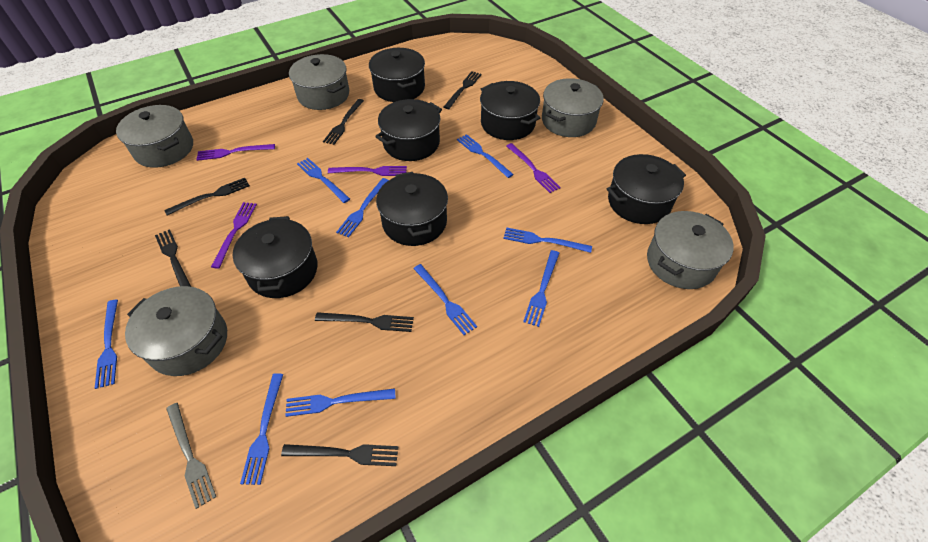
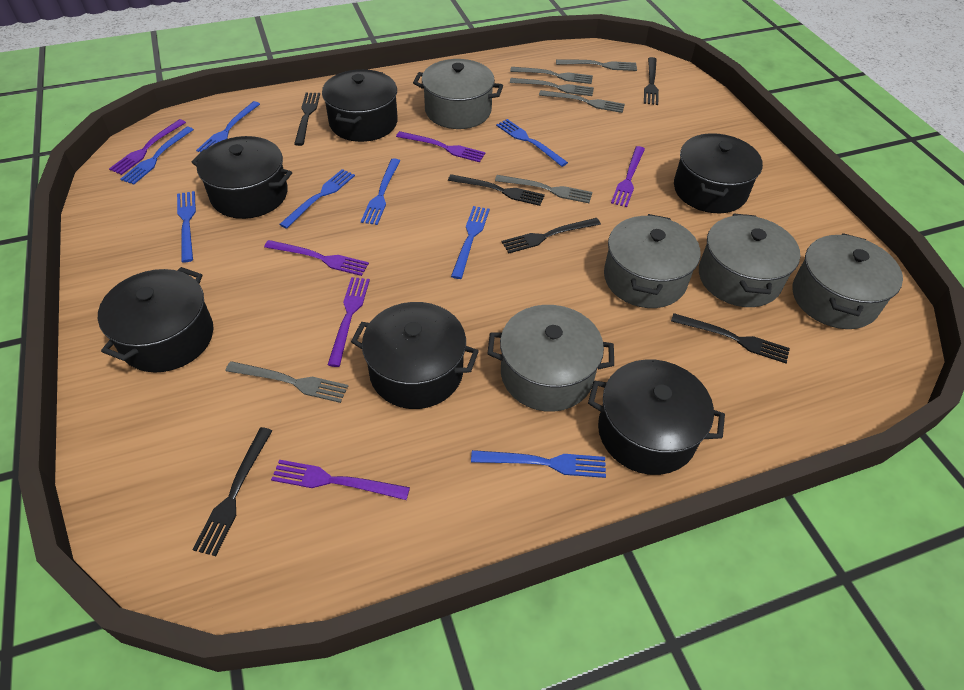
blue fork: 9 -> 8
grey fork: 1 -> 6
purple fork: 4 -> 6

